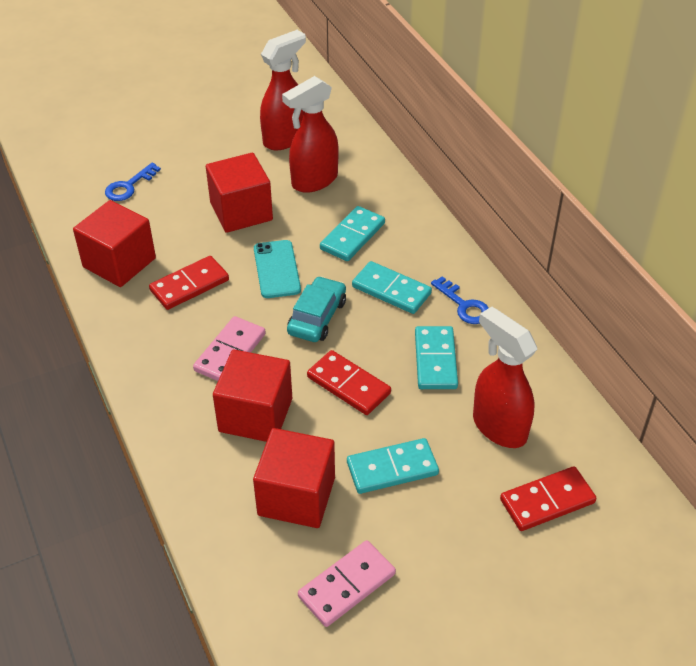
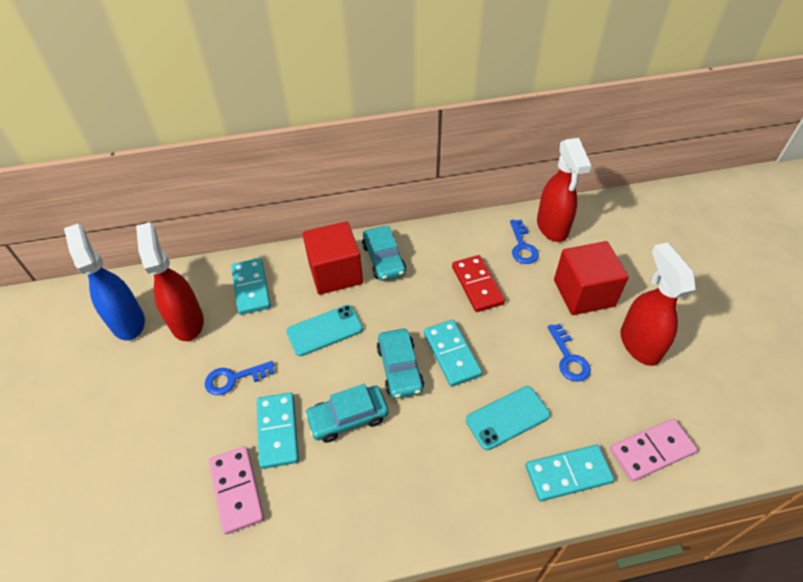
blue key: 2 -> 3
blue spray bottle: 0 -> 1
red cube: 4 -> 2
red domino: 3 -> 1
turquoise car: 1 -> 3
turquoise phone: 1 -> 2

